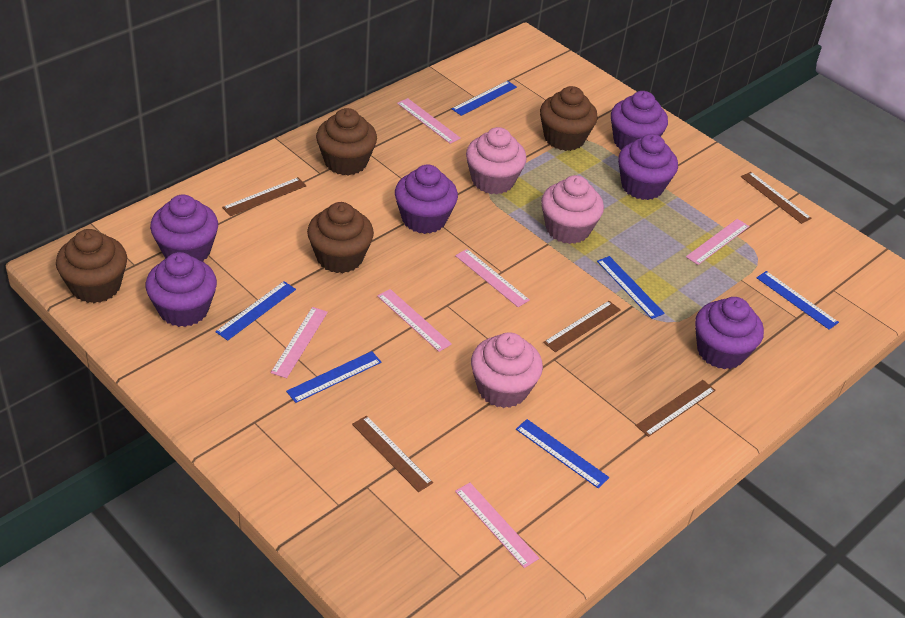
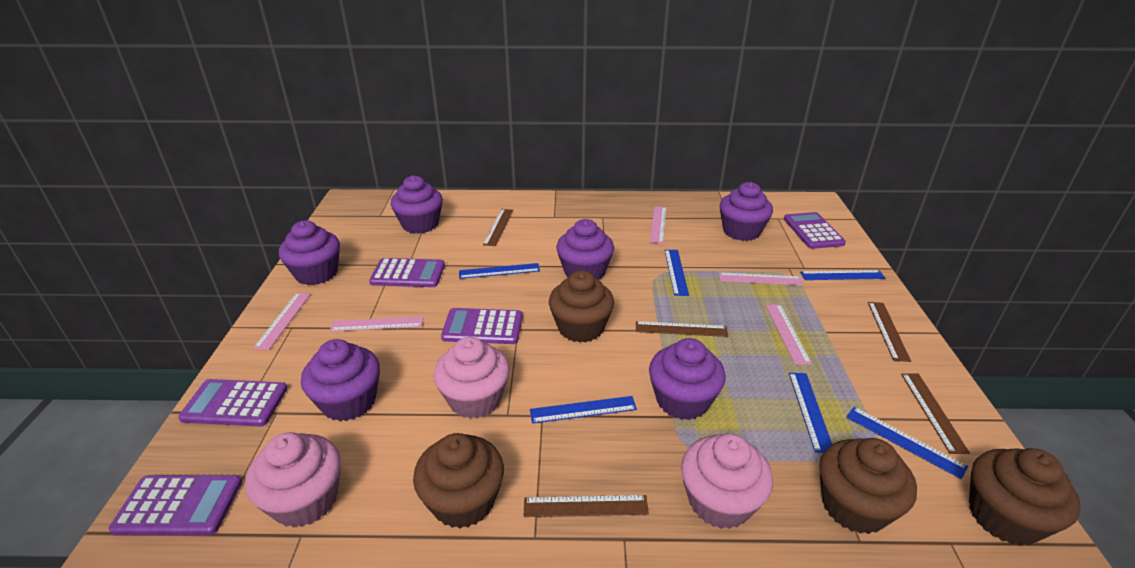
pink ruler: 6 -> 5
purple calculator: 0 -> 5

